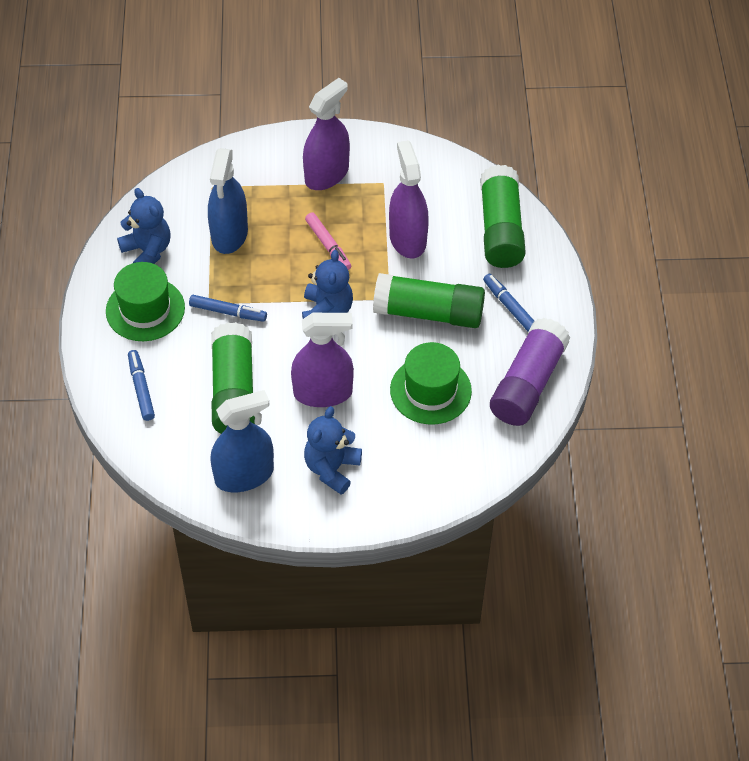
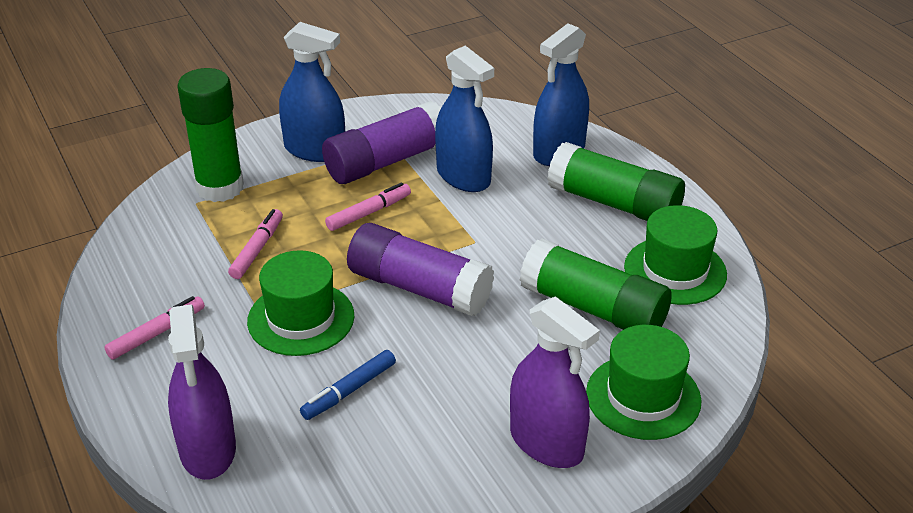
blue marker: 3 -> 1
blue spray bottle: 2 -> 3
blue teddy bear: 3 -> 0
green hat: 2 -> 3
pink marker: 1 -> 3
purple glue stick: 1 -> 2
purple spray bottle: 3 -> 2

